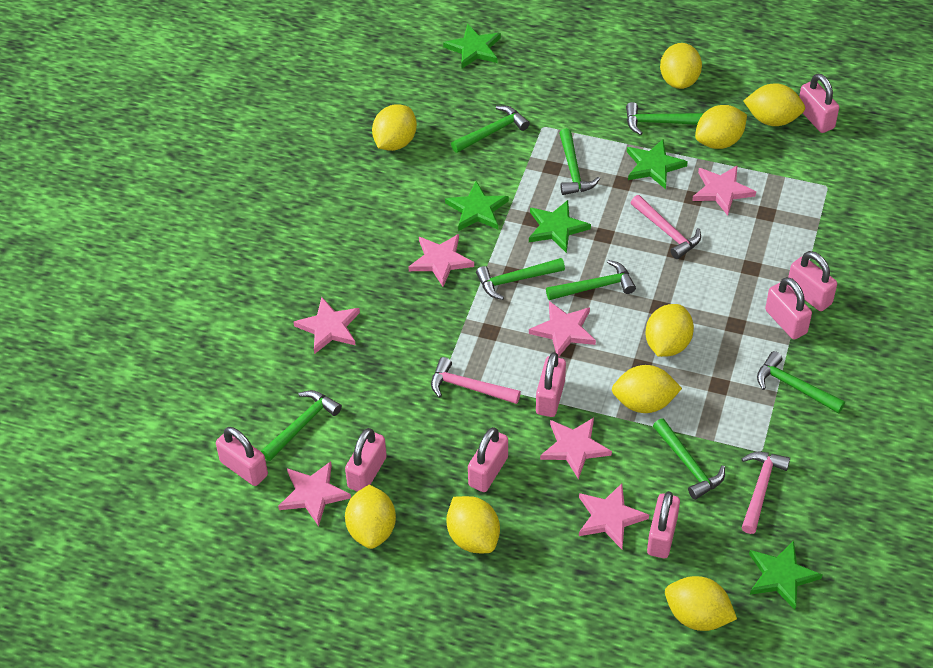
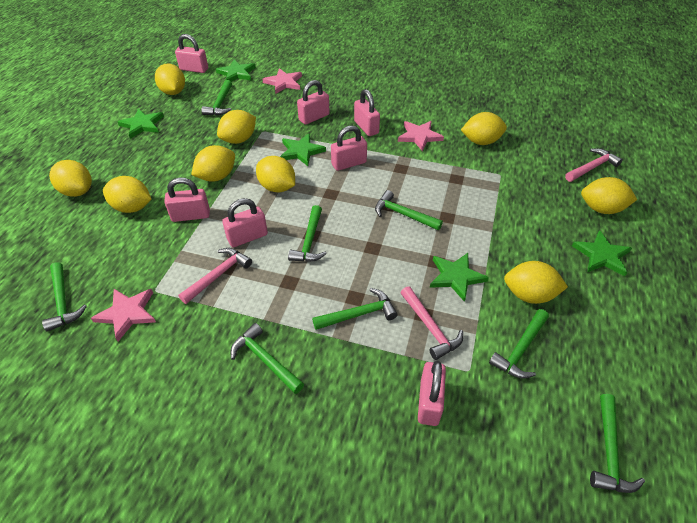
pink padlock: 8 -> 7
pink star: 7 -> 3

